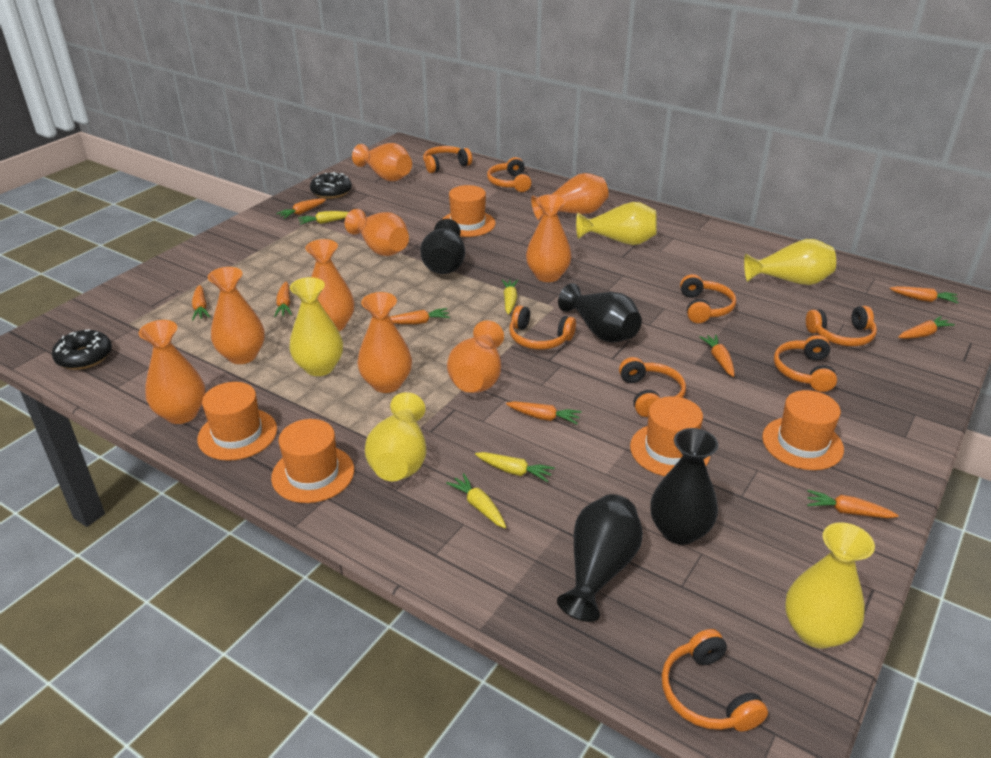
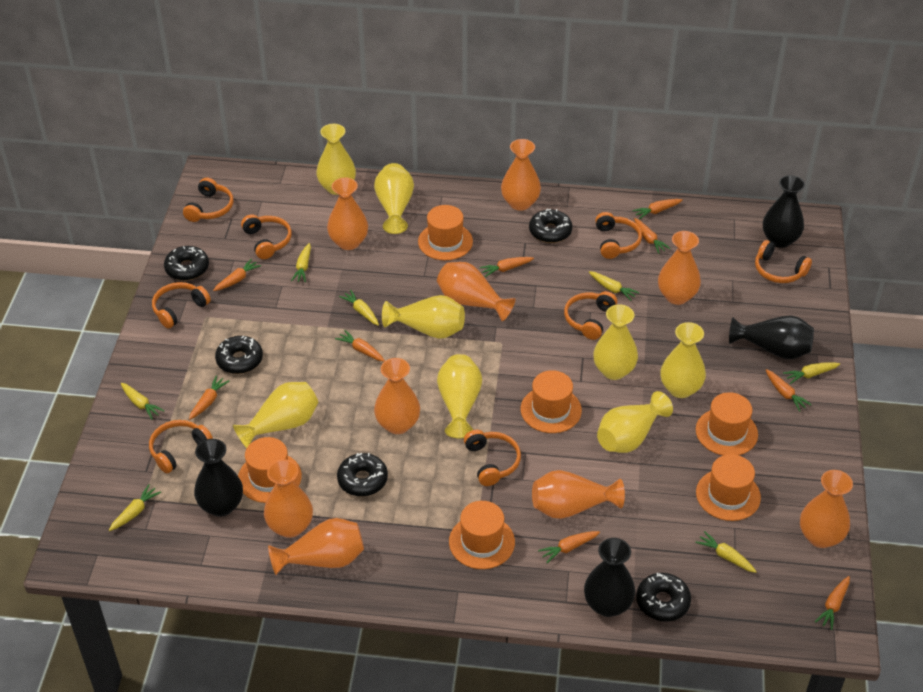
black donut: 2 -> 5
orange hat: 5 -> 6
yellow carrot: 4 -> 7
yellow vase: 5 -> 8

